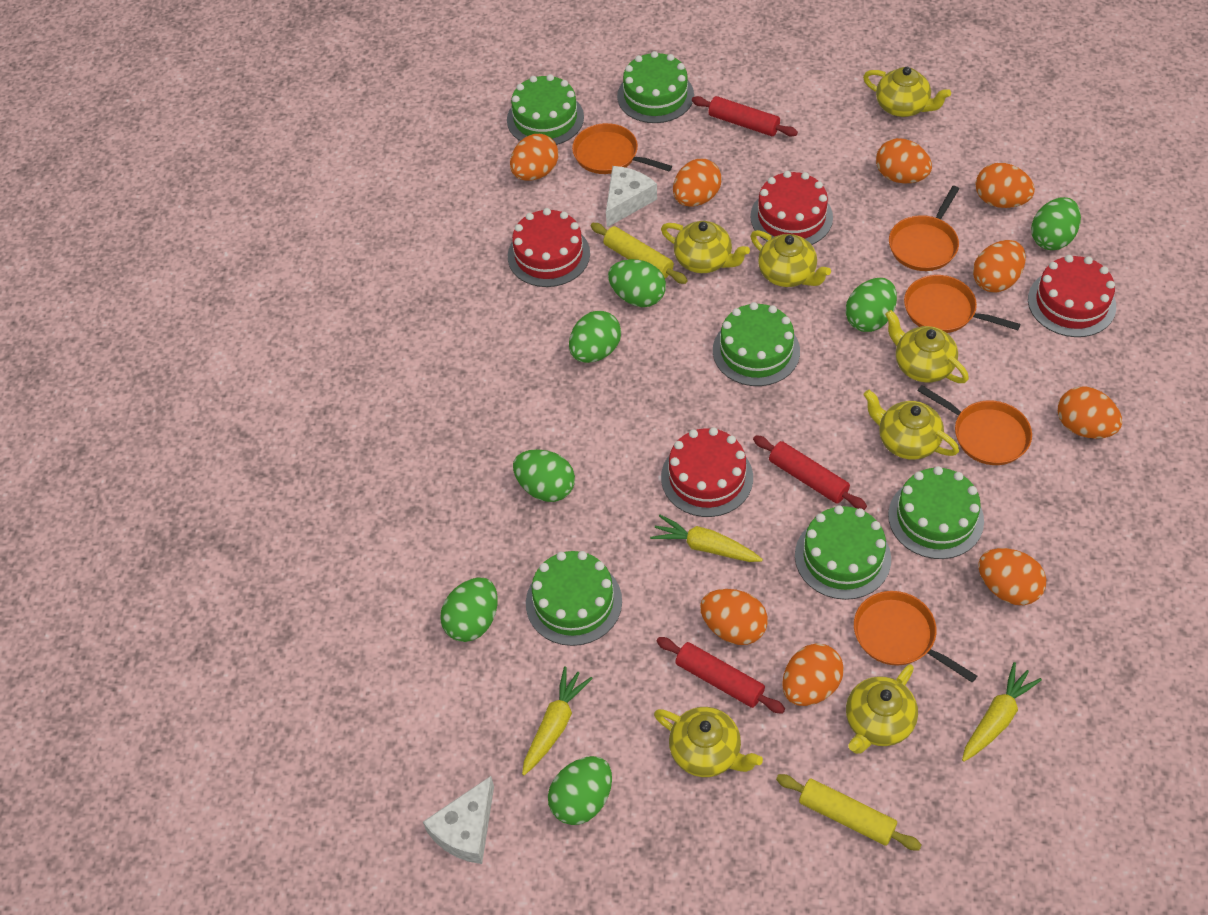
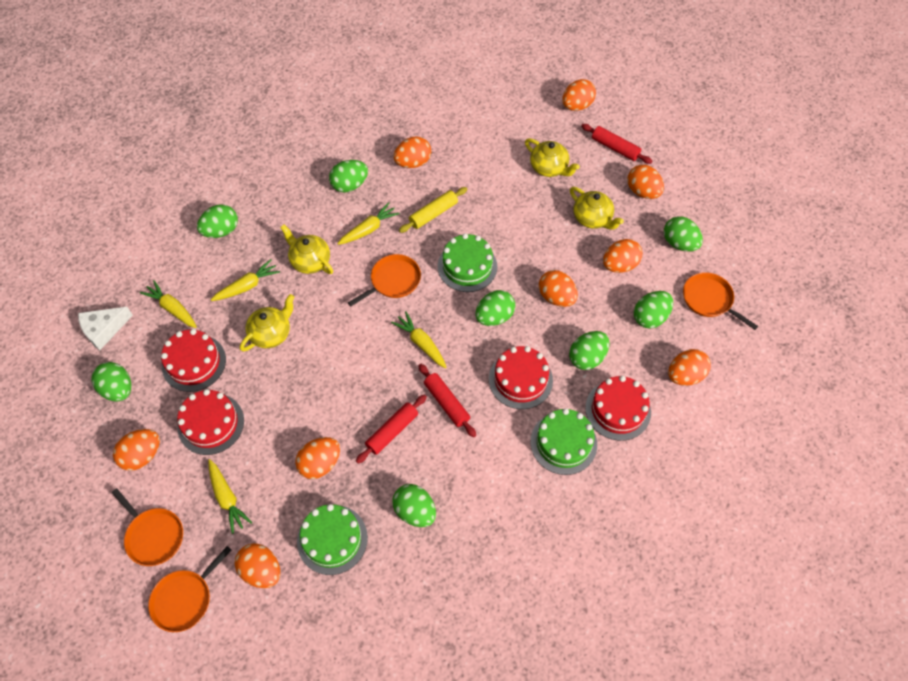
green cake: 6 -> 3
green egg: 7 -> 8
orange pan: 5 -> 4
white cheese: 2 -> 1
yellow carrot: 3 -> 5
yellow rolling pin: 2 -> 1
yellow teapot: 7 -> 4

